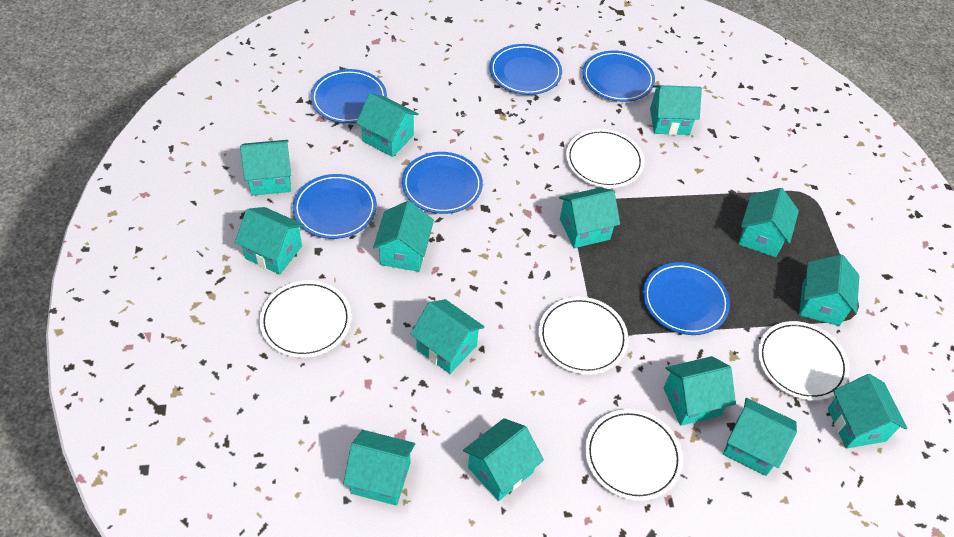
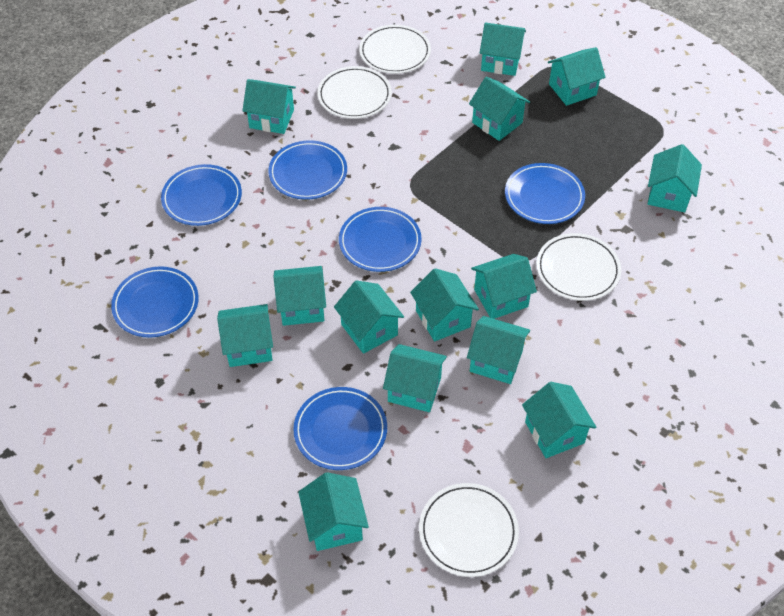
white plate: 5 -> 4

